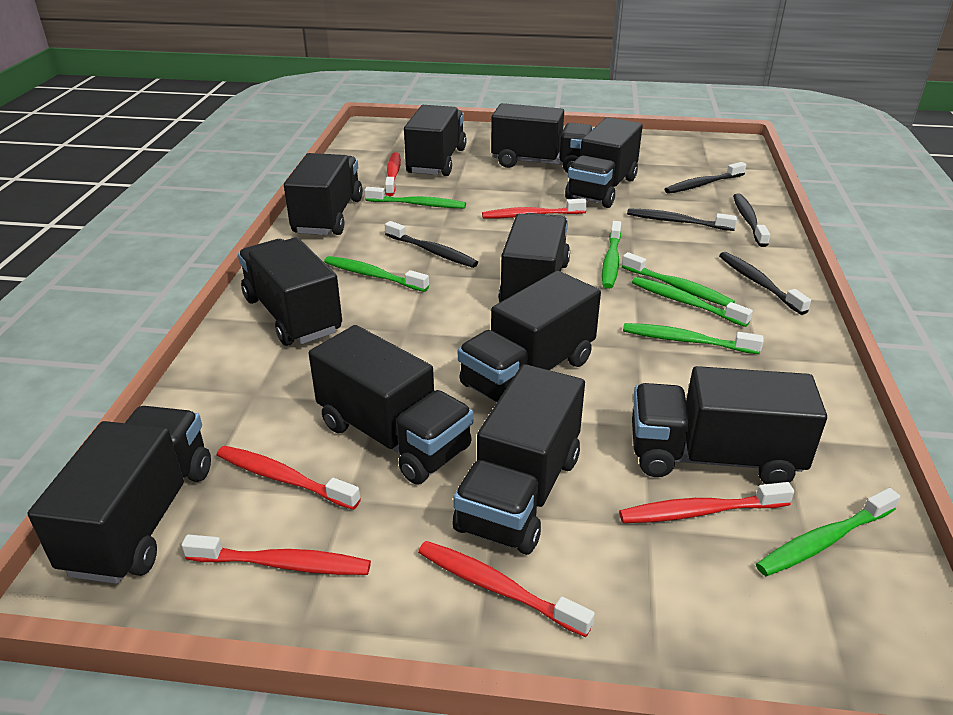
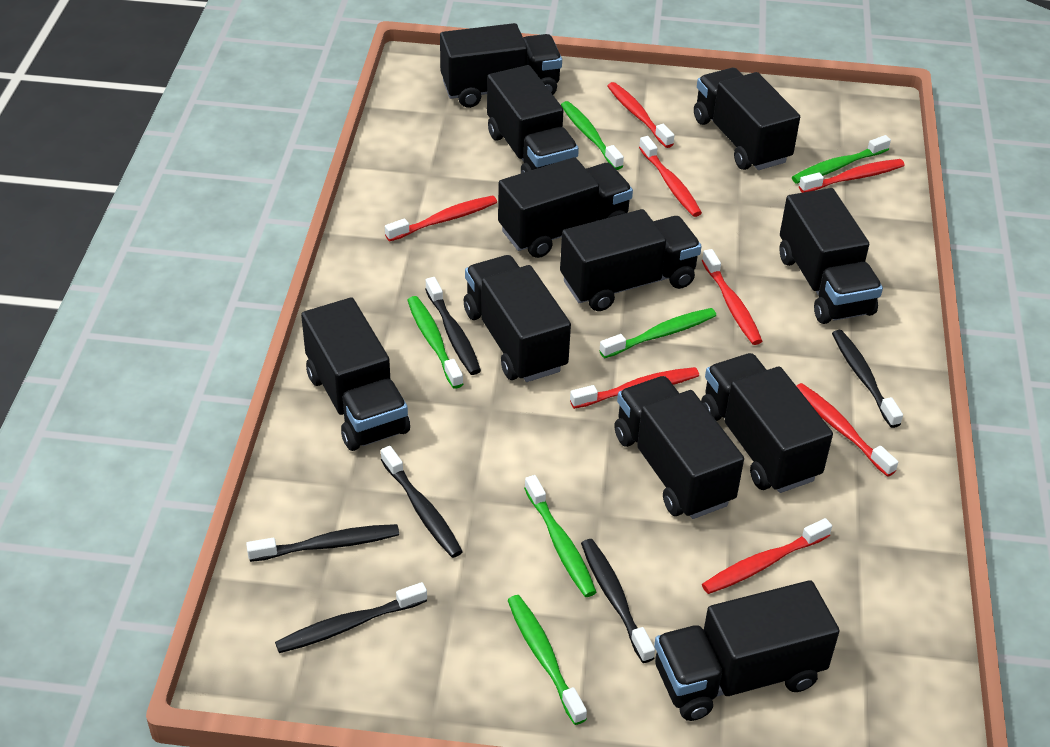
black toothbrush: 5 -> 6
green toothbrush: 7 -> 6
red toothbrush: 6 -> 8

